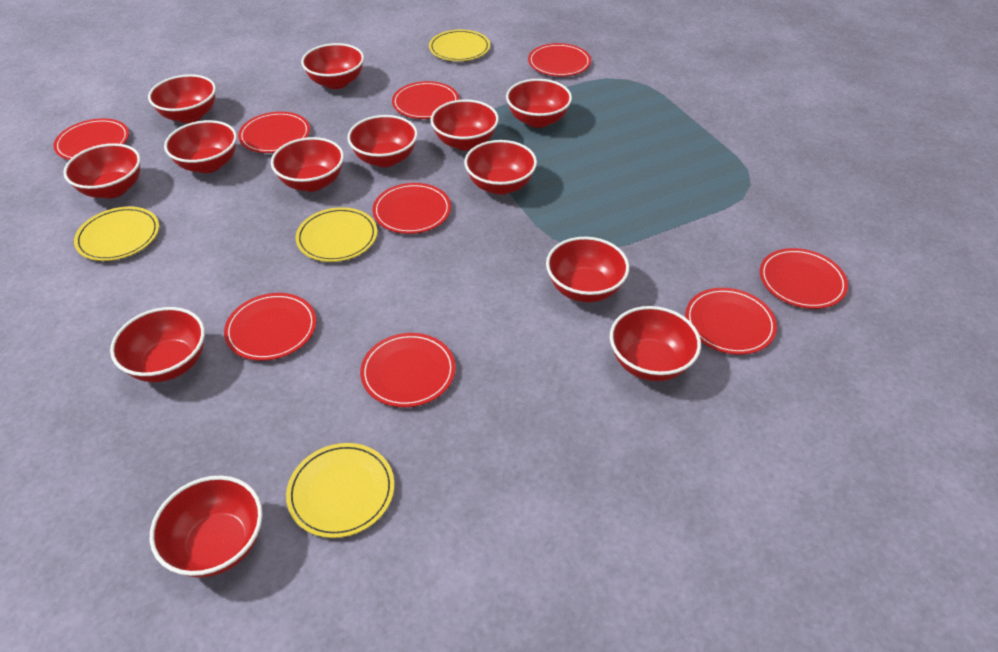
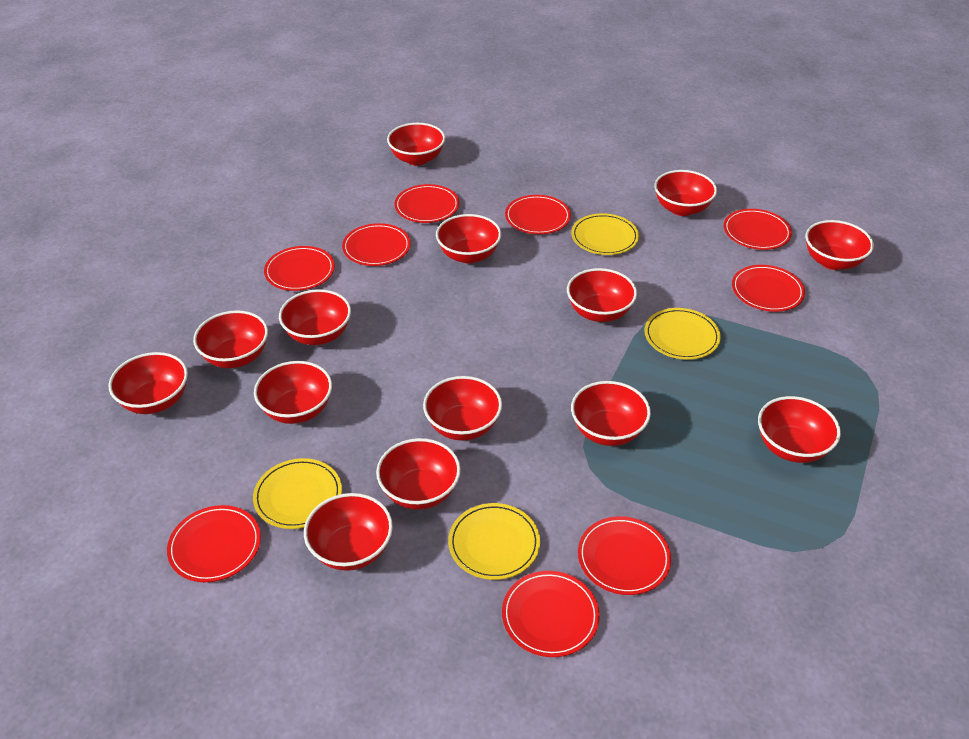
red bowl: 13 -> 14

